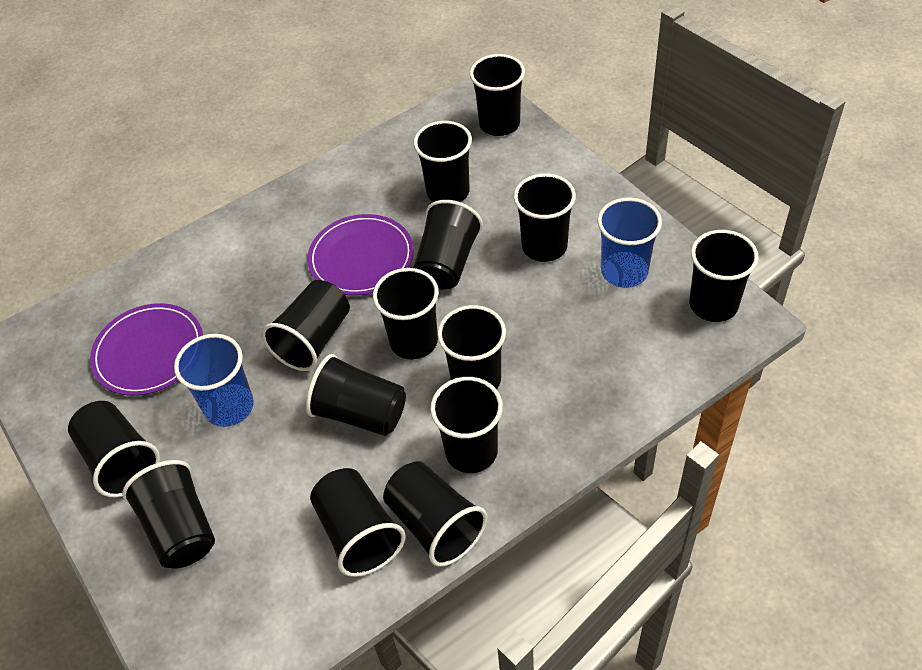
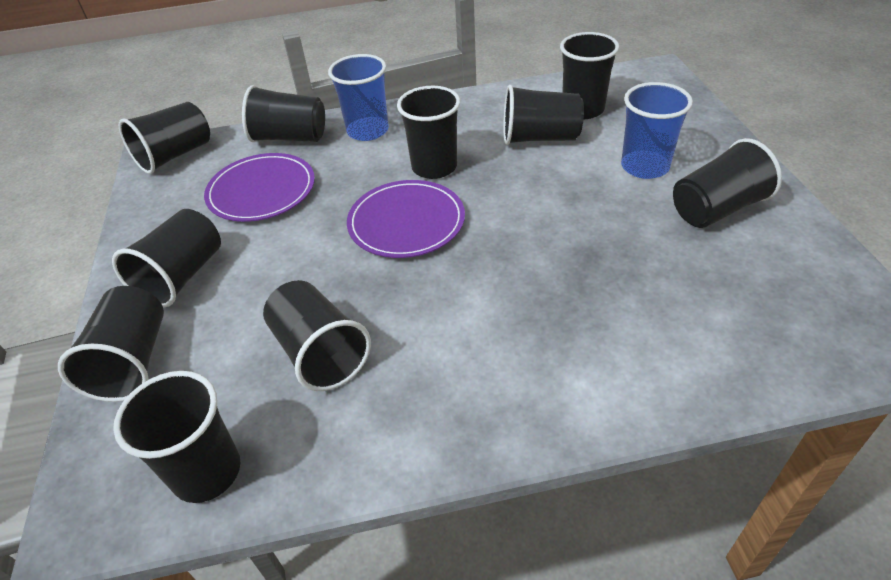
black cup: 14 -> 10

